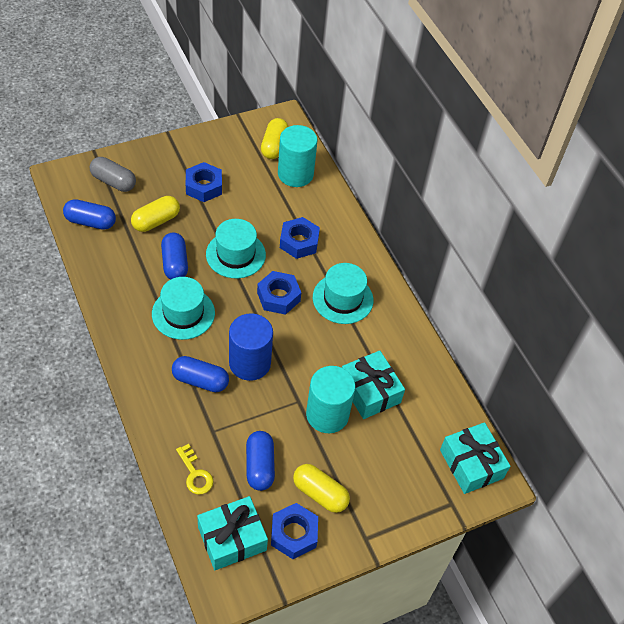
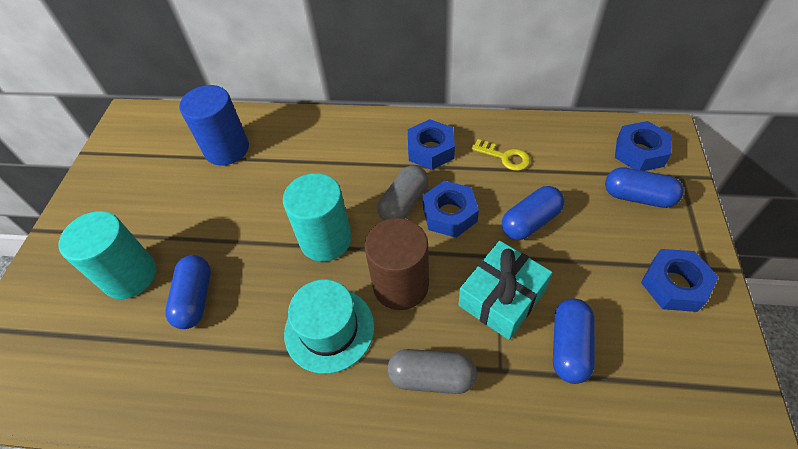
brown cylinder: 0 -> 1
grey capsule: 1 -> 2
turquoise gift: 3 -> 1
turquoise hat: 3 -> 1
yellow capsule: 3 -> 0

